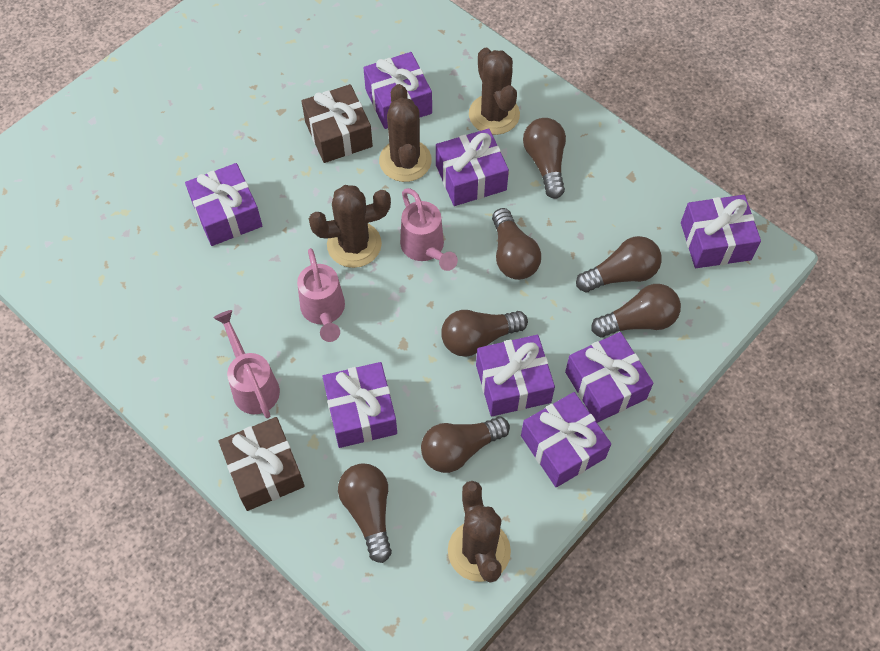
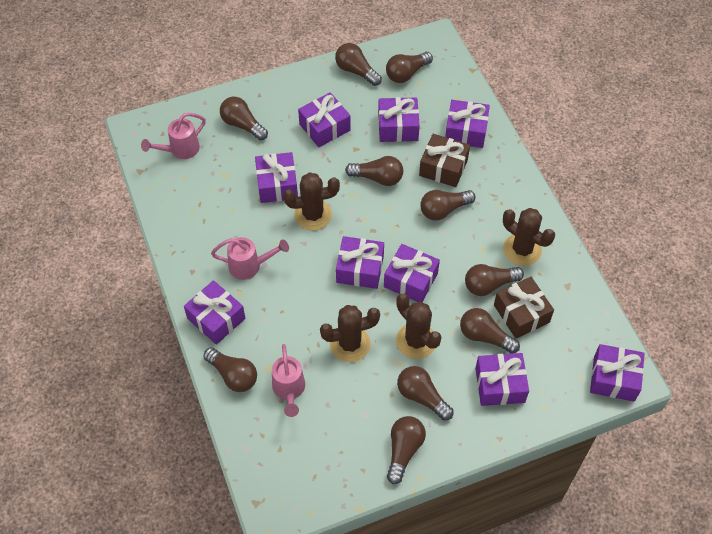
brown light bulb: 7 -> 10
purple gift: 8 -> 9

